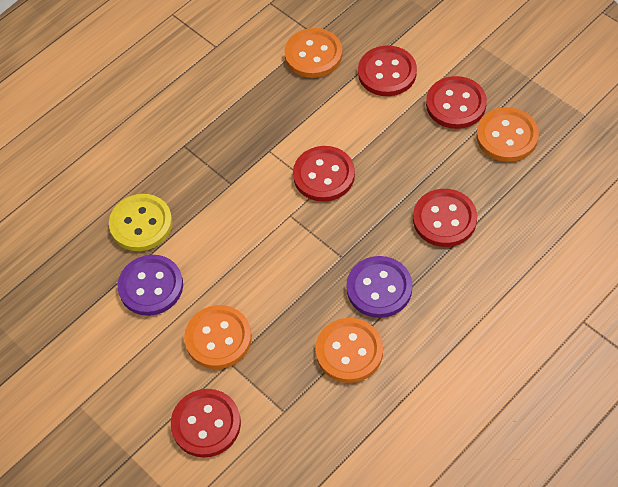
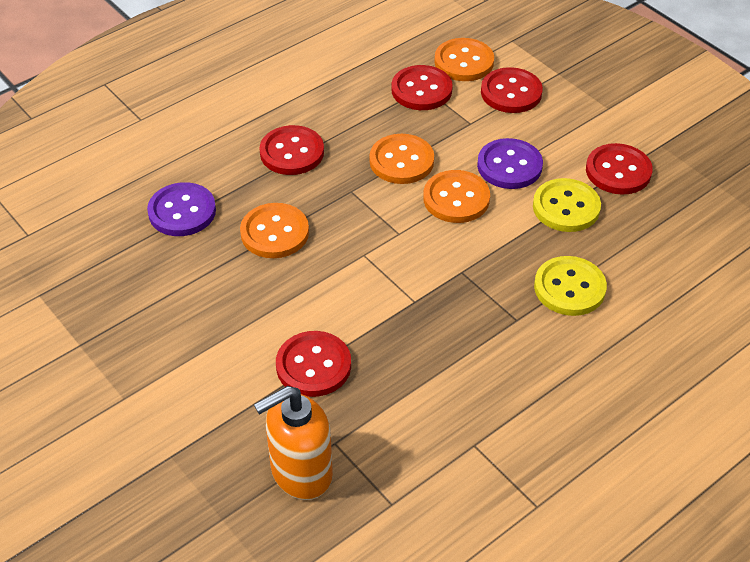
orange soap dispenser: 0 -> 1
yellow button: 1 -> 2

